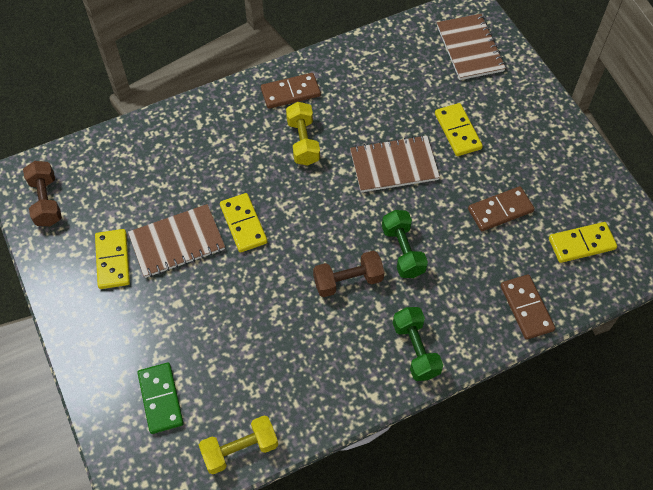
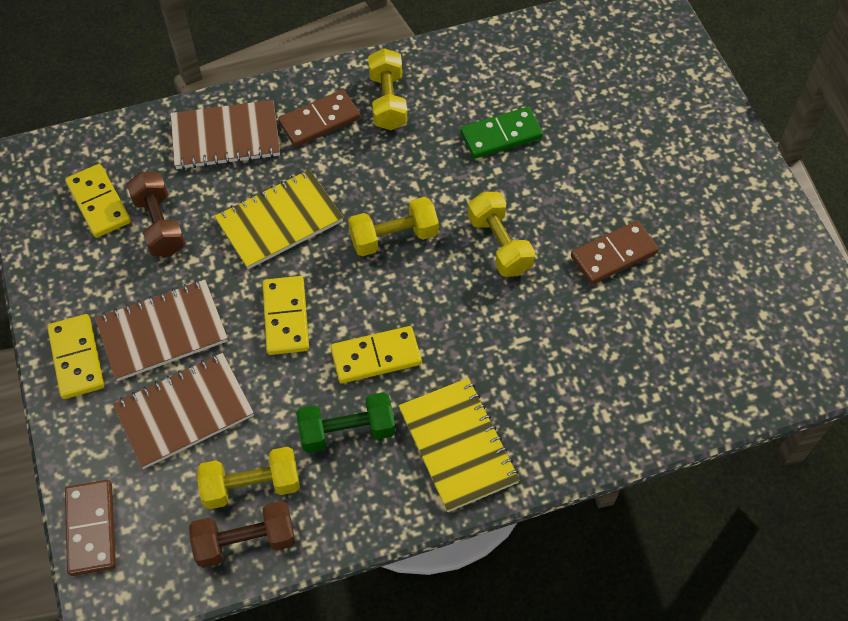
green dumbbell: 2 -> 1
yellow dumbbell: 2 -> 4
yellow notebook: 0 -> 2

